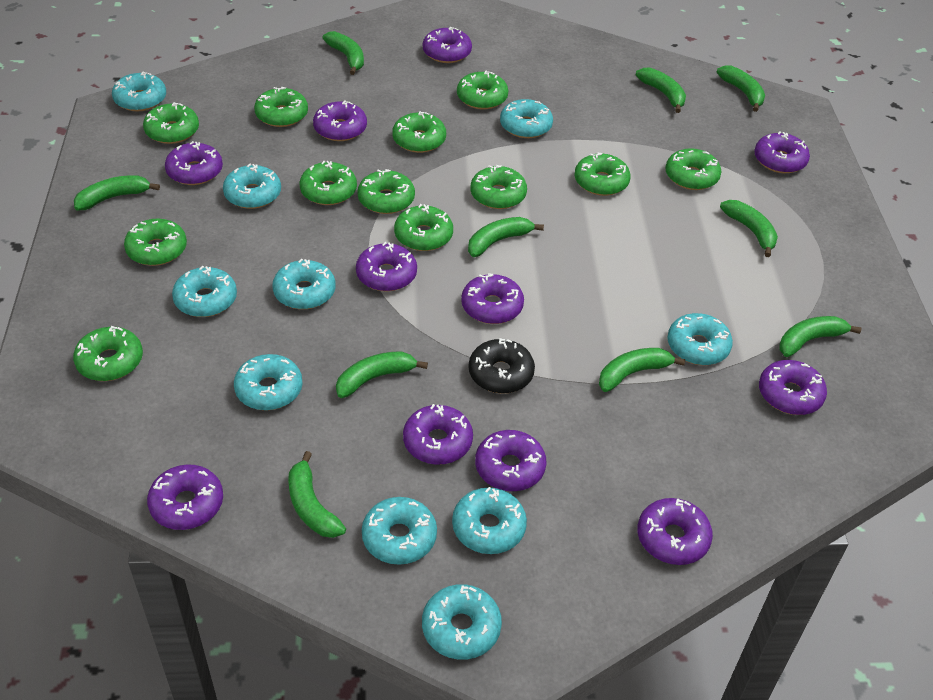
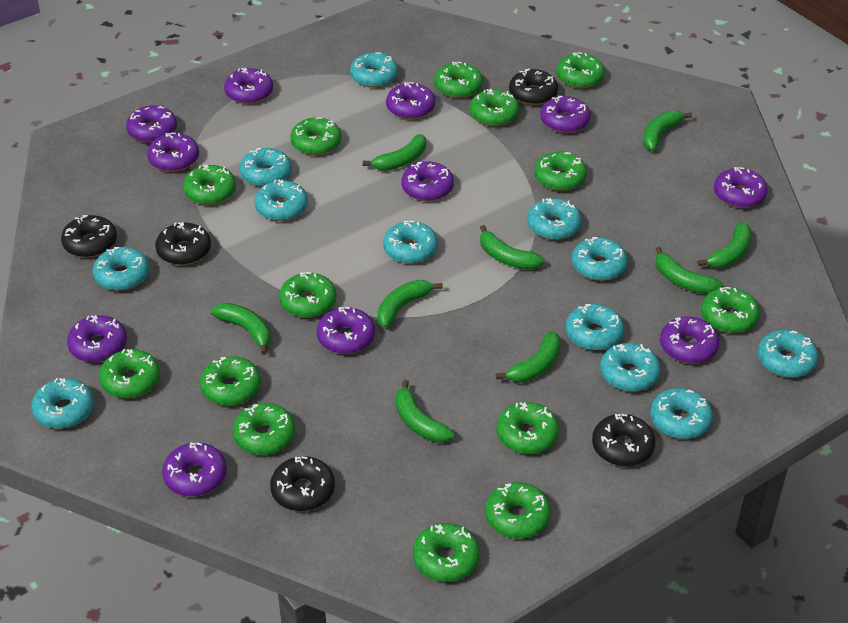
black donut: 1 -> 5
green banana: 10 -> 9
green donut: 12 -> 14
turquoise donut: 10 -> 12

